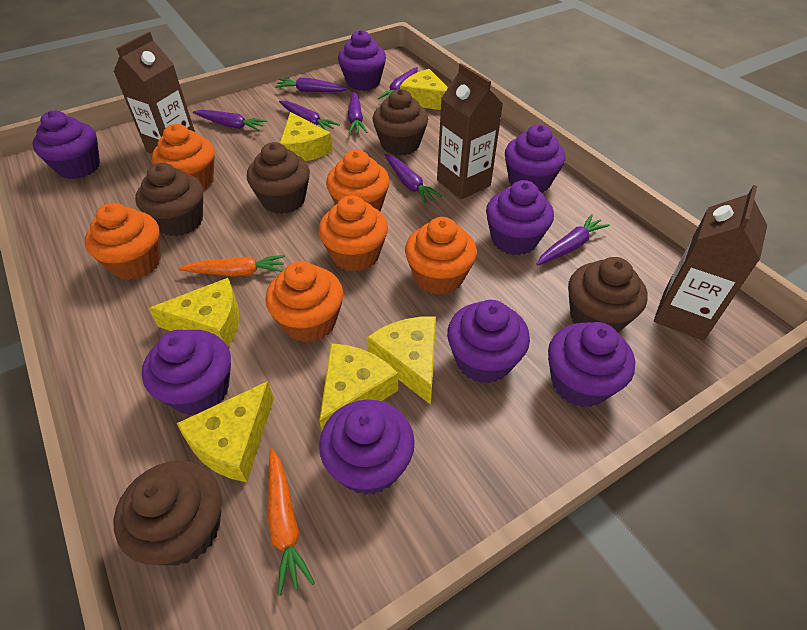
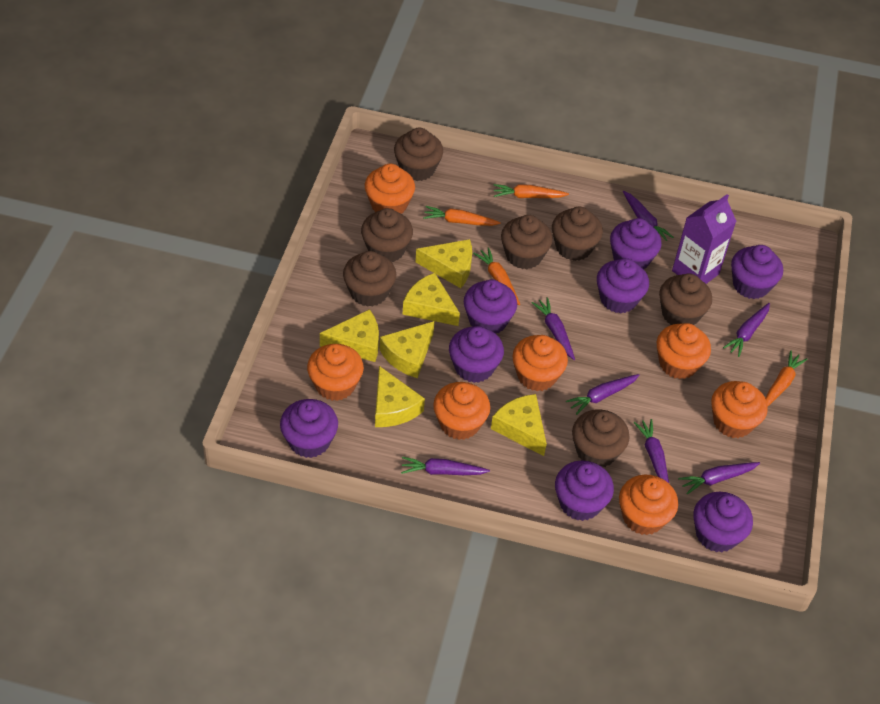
brown carton: 3 -> 0
brown cupcake: 5 -> 7
orange carrot: 2 -> 4
orange cupcake: 6 -> 7
purple carton: 0 -> 1

